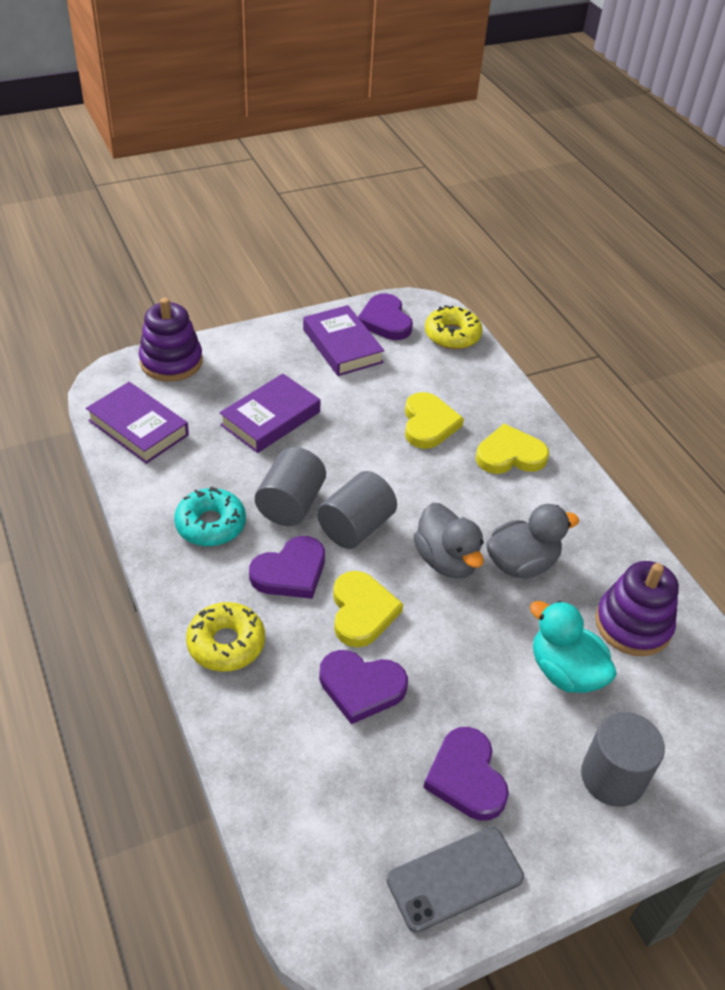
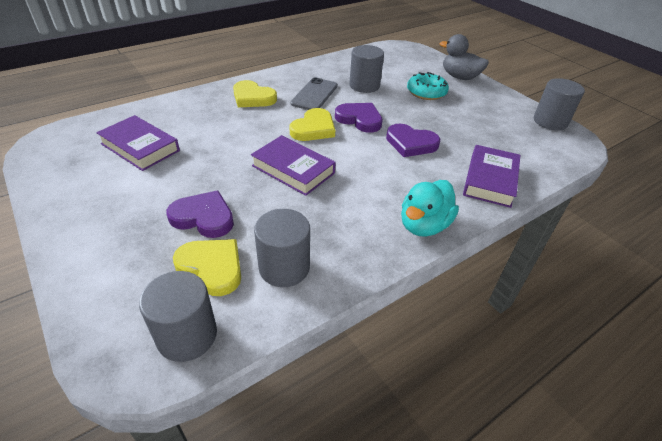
grey cylinder: 3 -> 4
grey duck: 2 -> 1
purple heart: 4 -> 3
purple stacking toy: 2 -> 0
yellow donut: 2 -> 0

